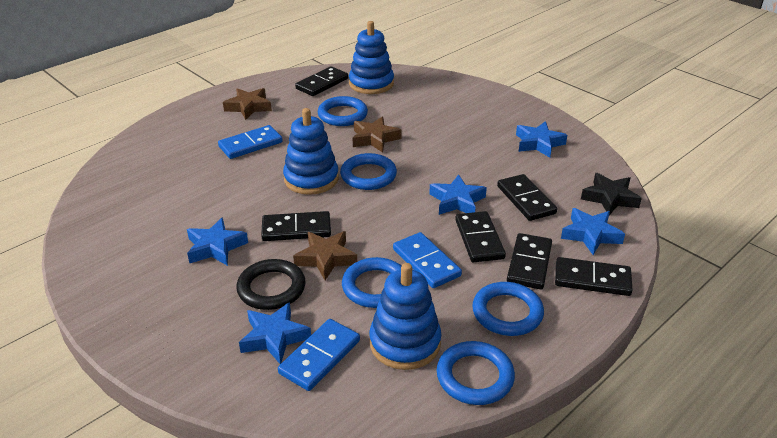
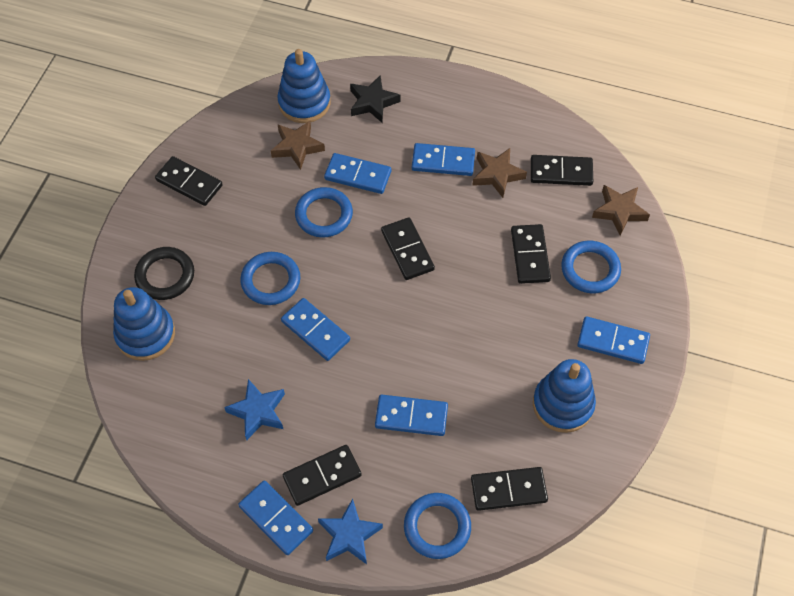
blue domino: 3 -> 6
blue ring: 5 -> 4
blue star: 5 -> 2

